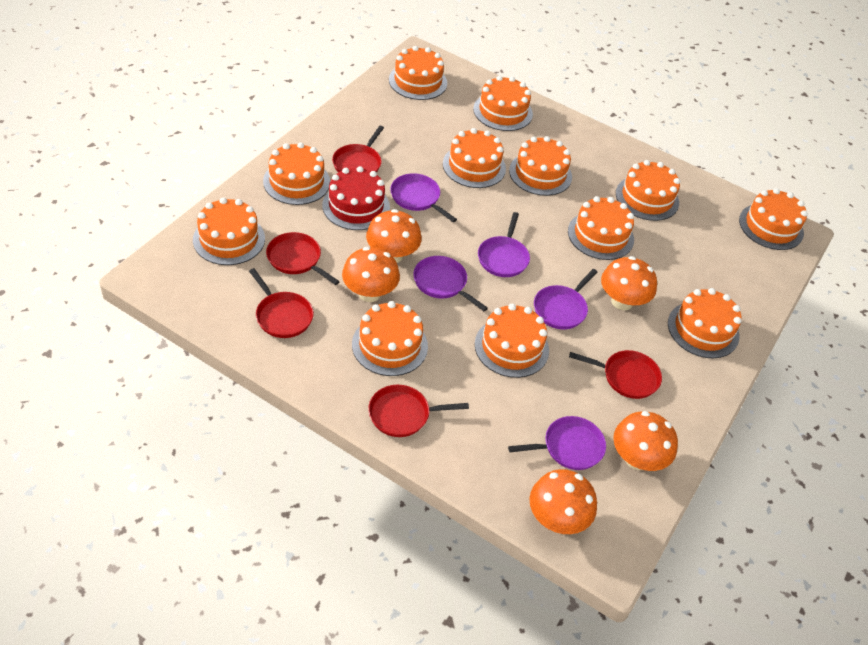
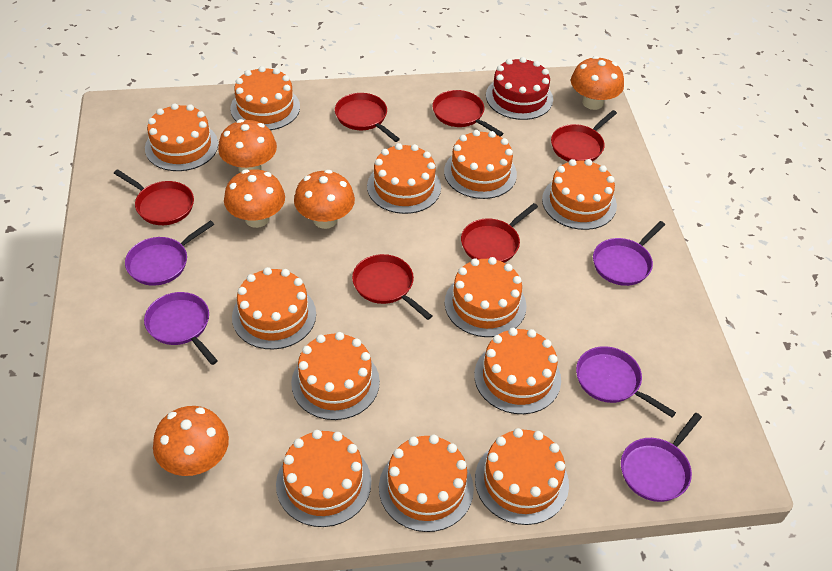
red pan: 5 -> 6

